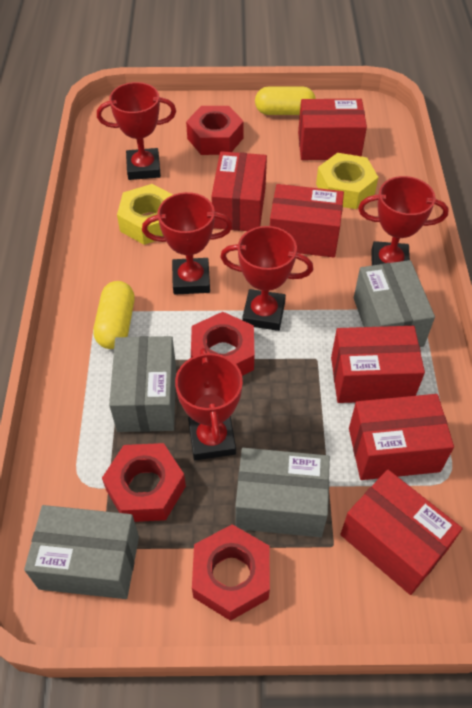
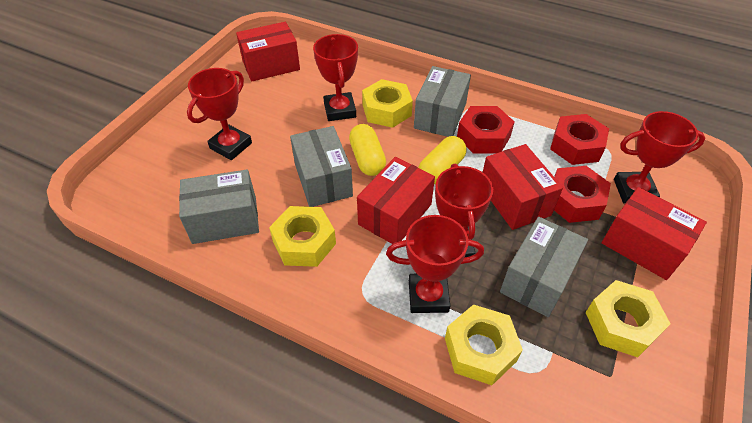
red box: 6 -> 4
red nut: 4 -> 3
yellow nut: 2 -> 4

